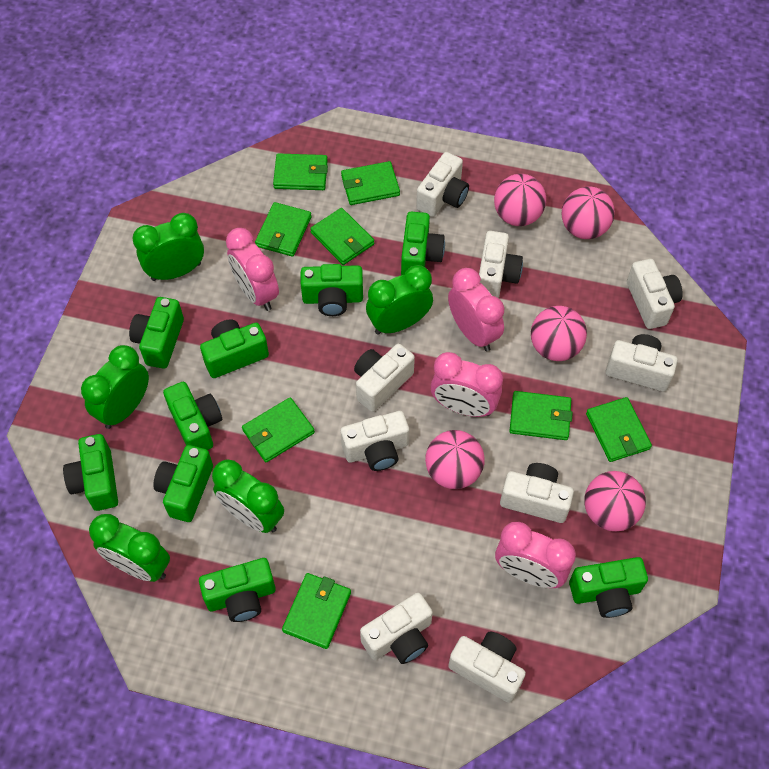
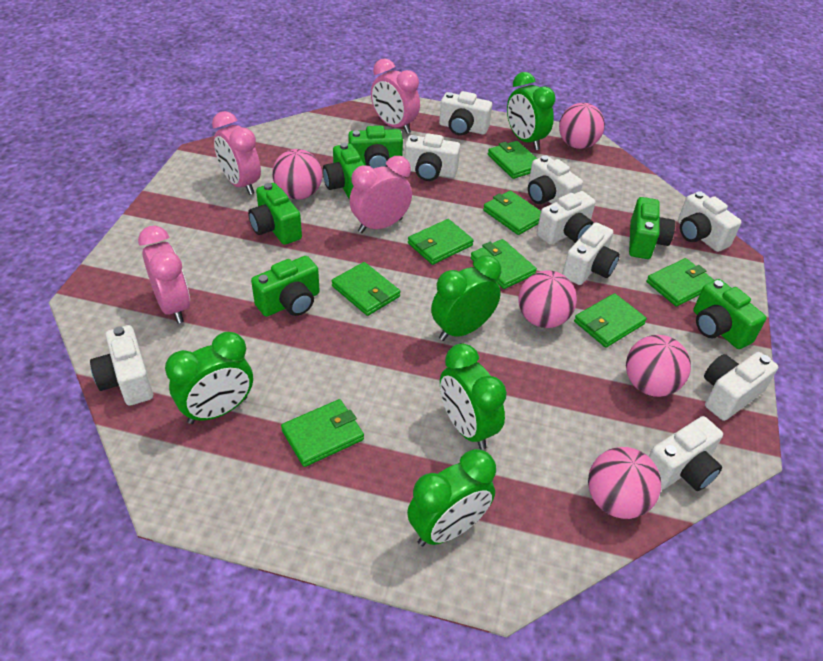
green camera: 9 -> 6

